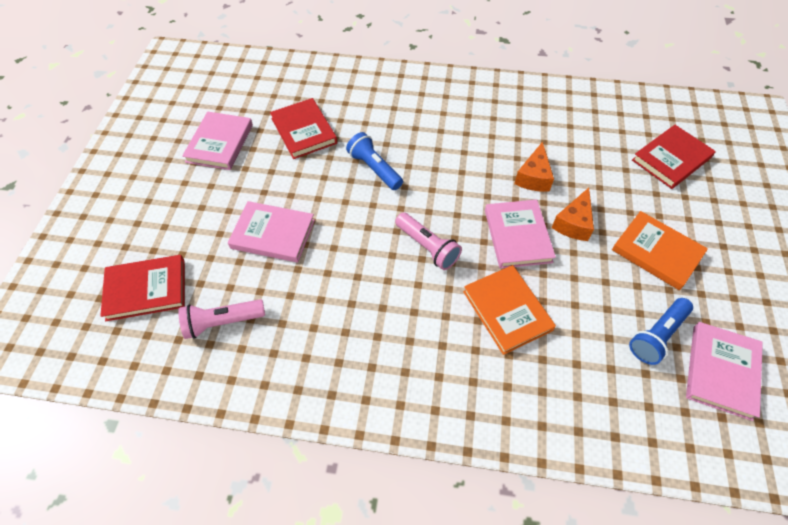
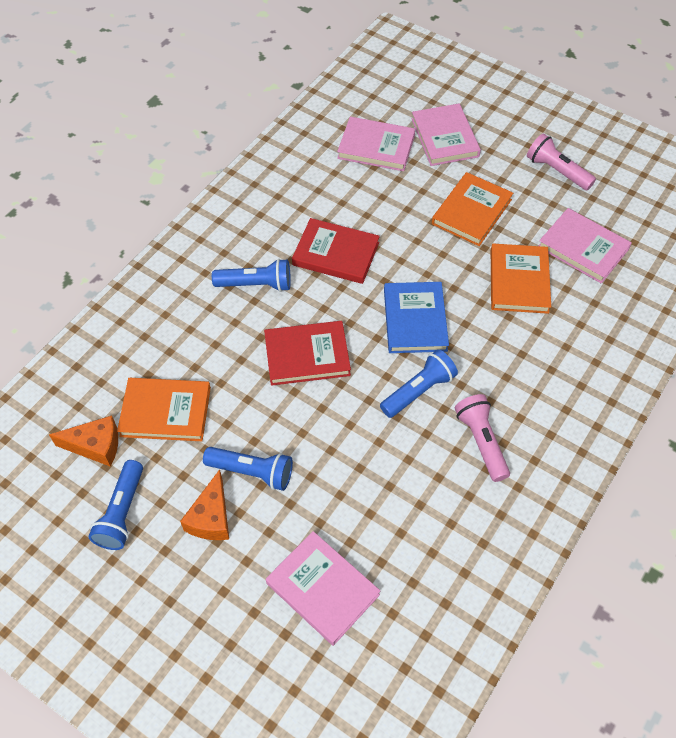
blue book: 0 -> 1
blue flashlight: 2 -> 4
orange book: 2 -> 3
red book: 3 -> 2

